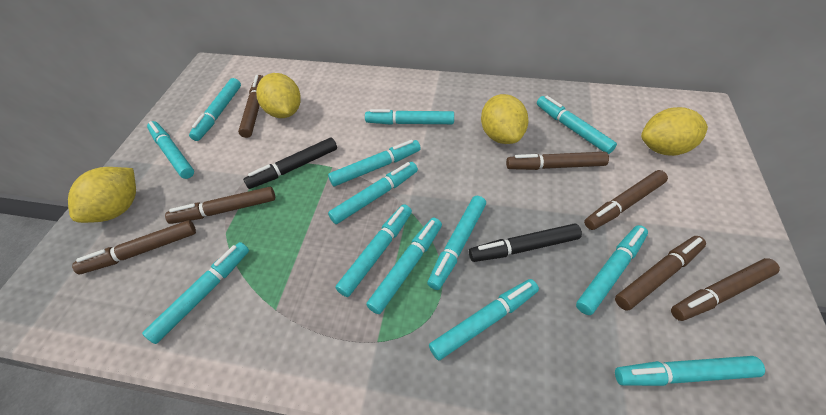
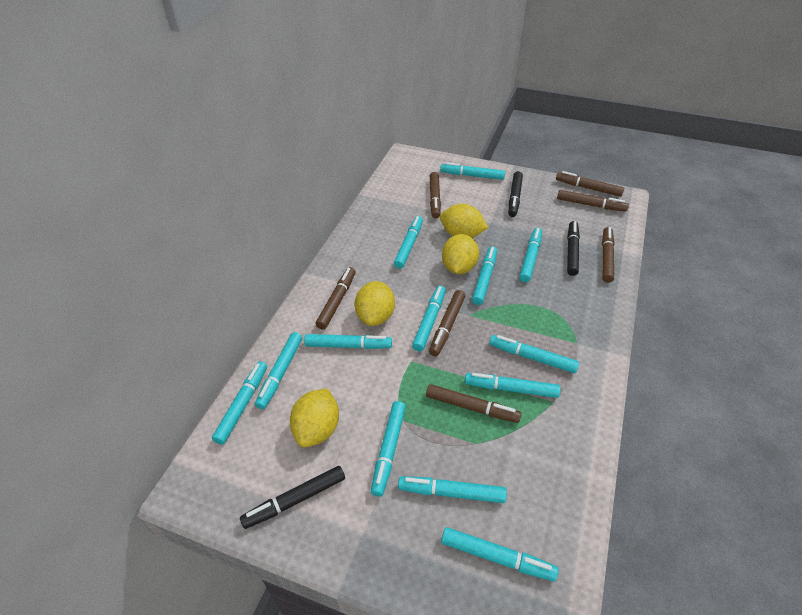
black marker: 2 -> 3

